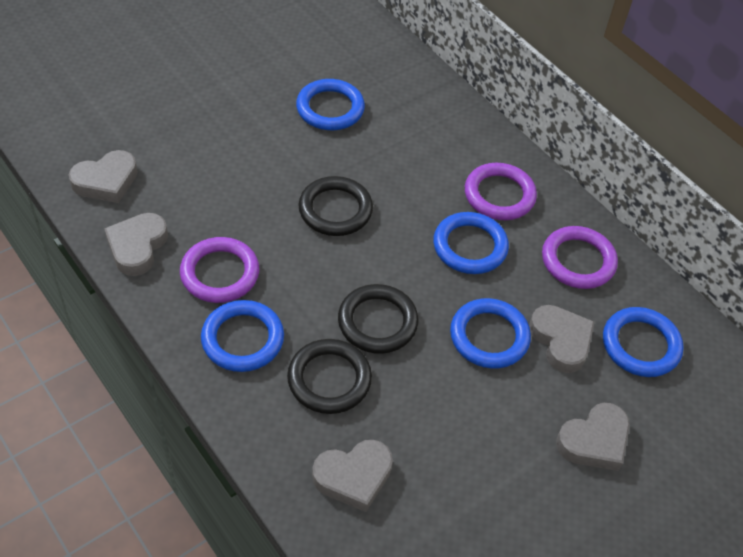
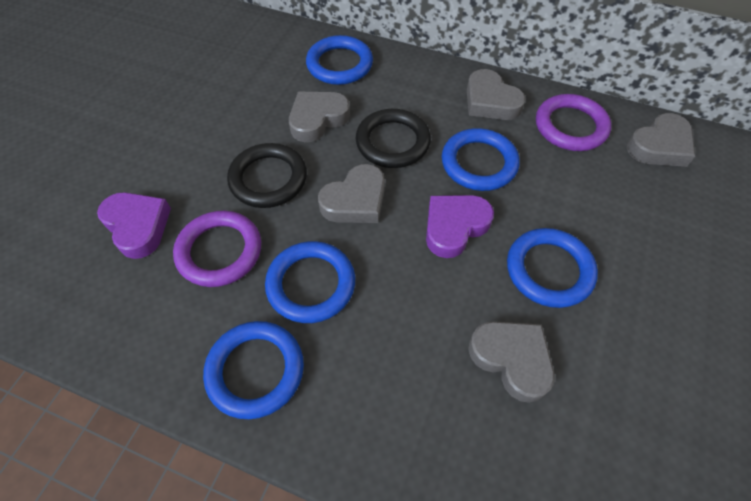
black ring: 3 -> 2
purple heart: 0 -> 2
purple ring: 3 -> 2

